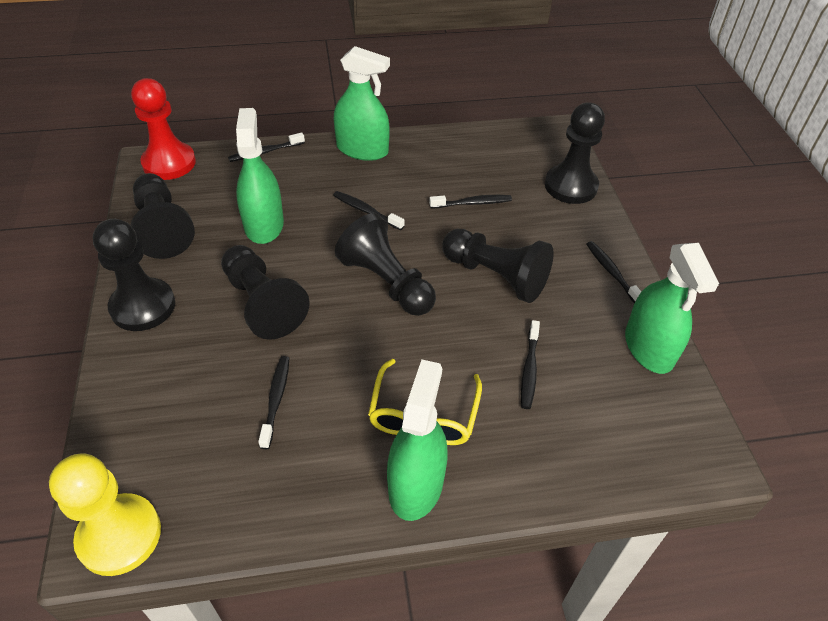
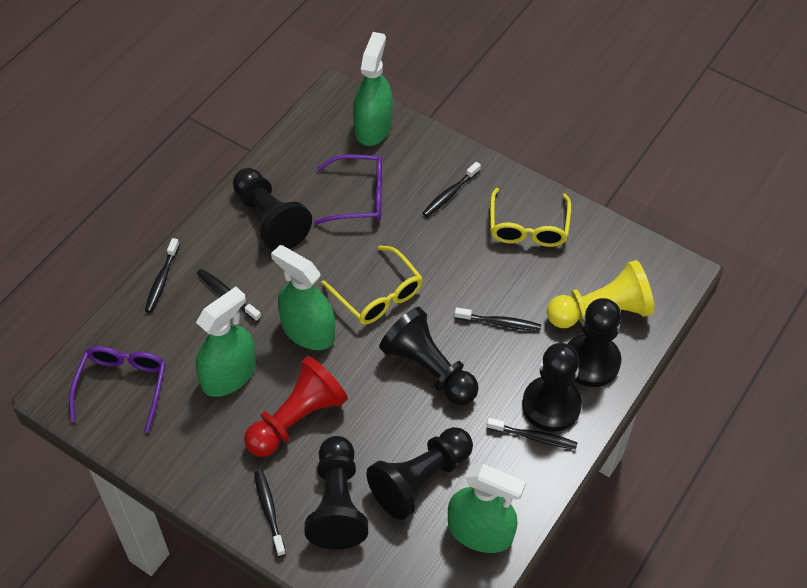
purple glasses: 0 -> 2
yellow glasses: 1 -> 2

